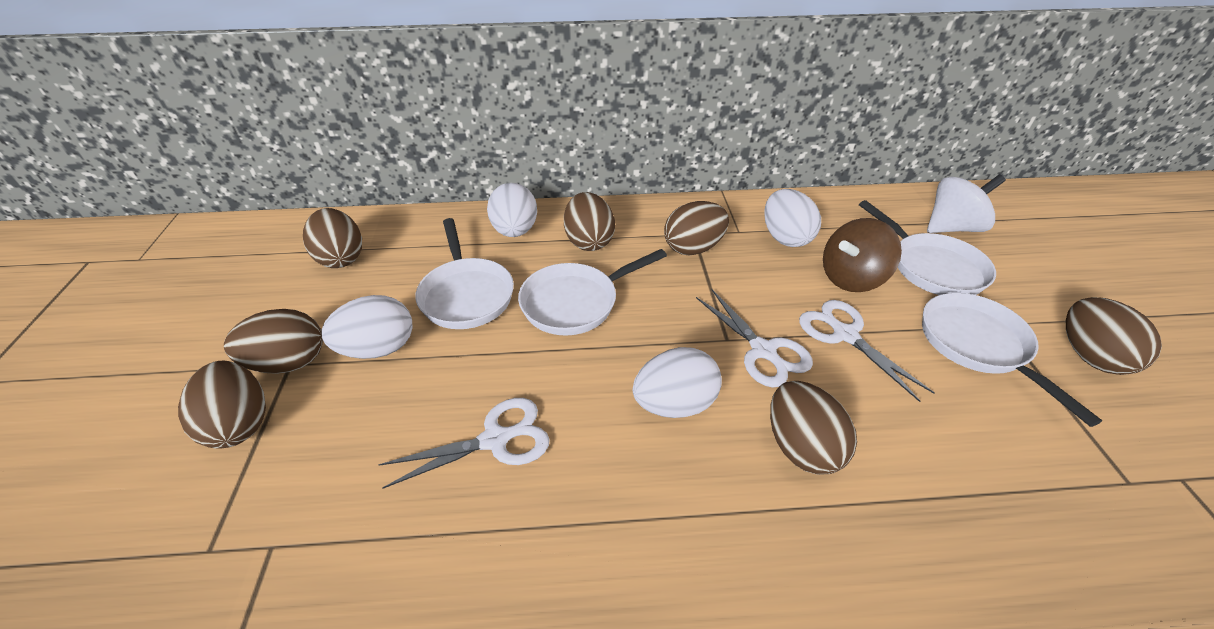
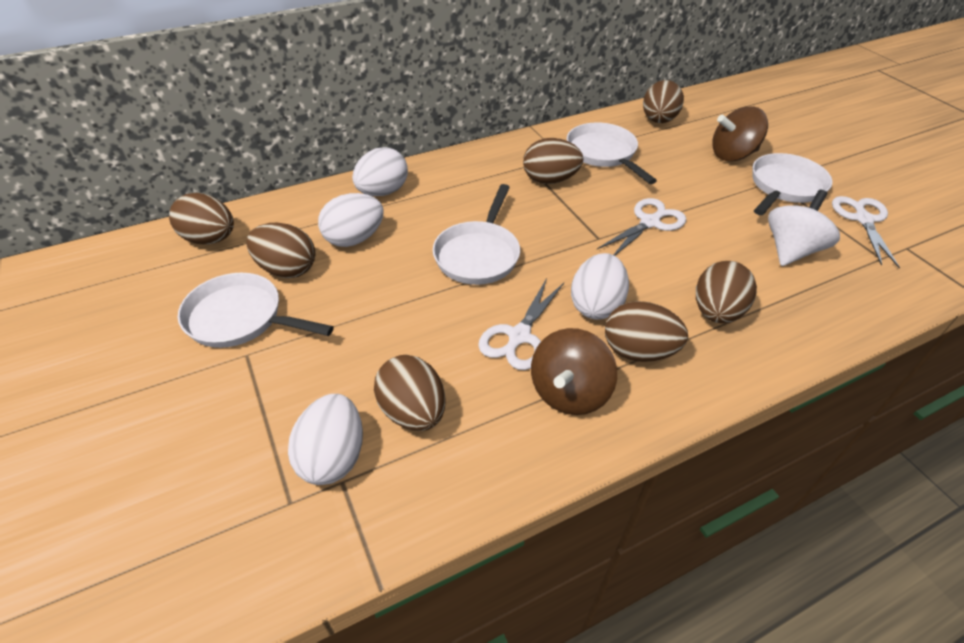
brown spinning top: 1 -> 2

